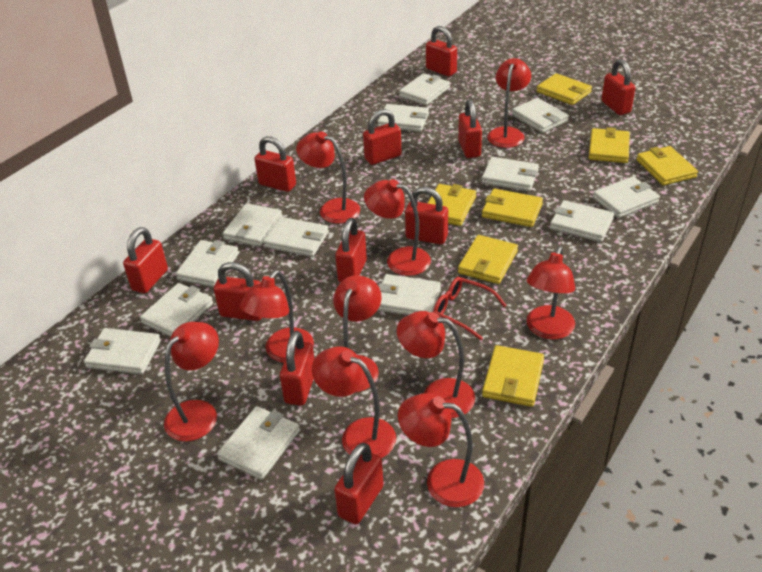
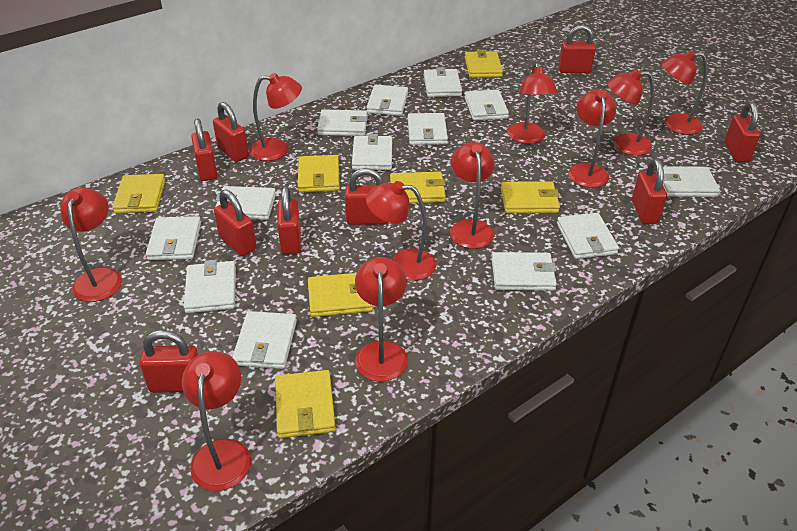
red glasses: 1 -> 0
red padlock: 11 -> 9

